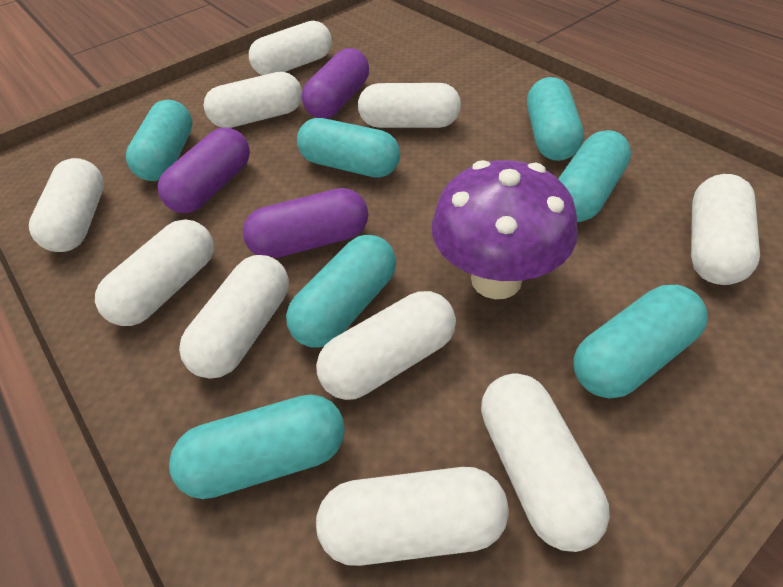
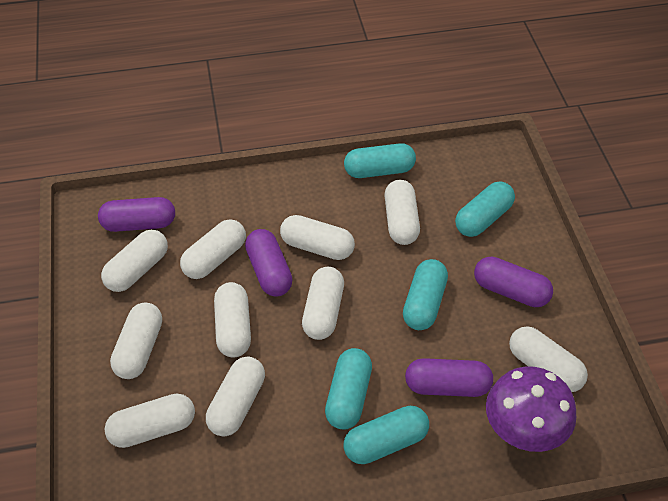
purple capsule: 3 -> 4
turquoise capsule: 7 -> 5

